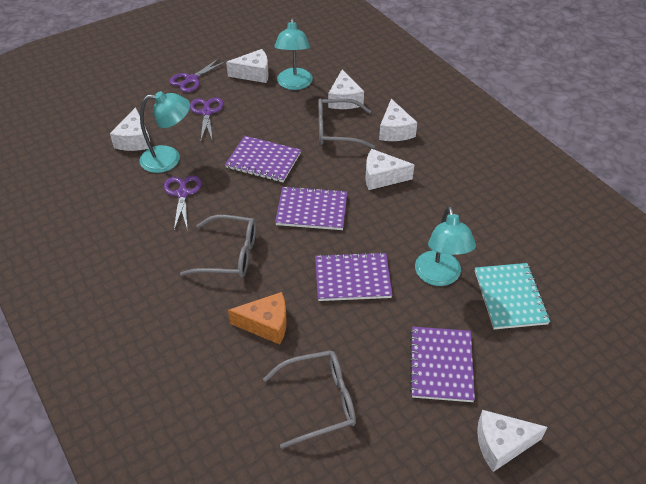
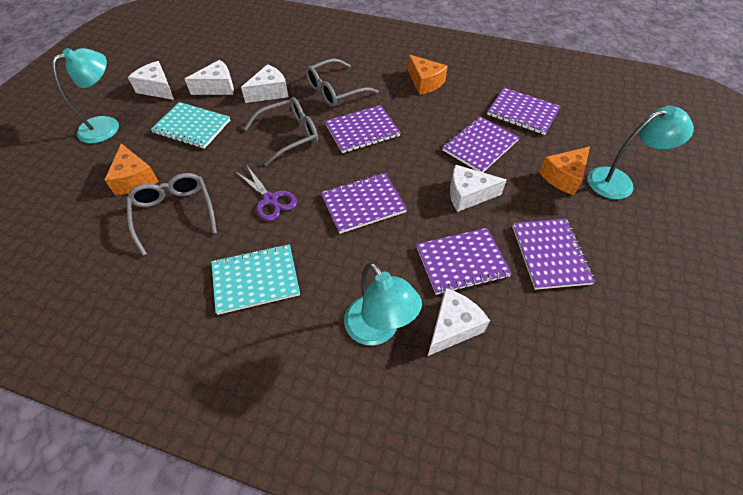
orange cheese: 1 -> 3
purple notebook: 4 -> 6
purple scissors: 3 -> 1
turquoise notebook: 1 -> 2
white cheese: 6 -> 5

